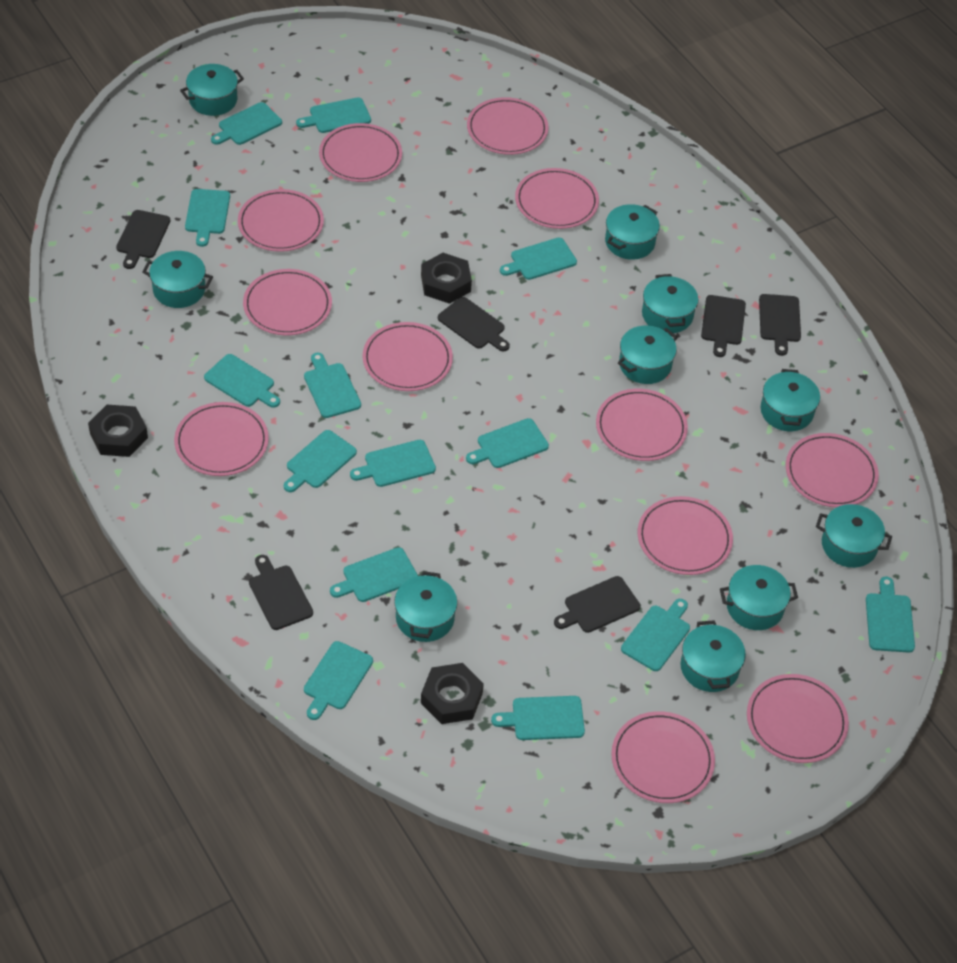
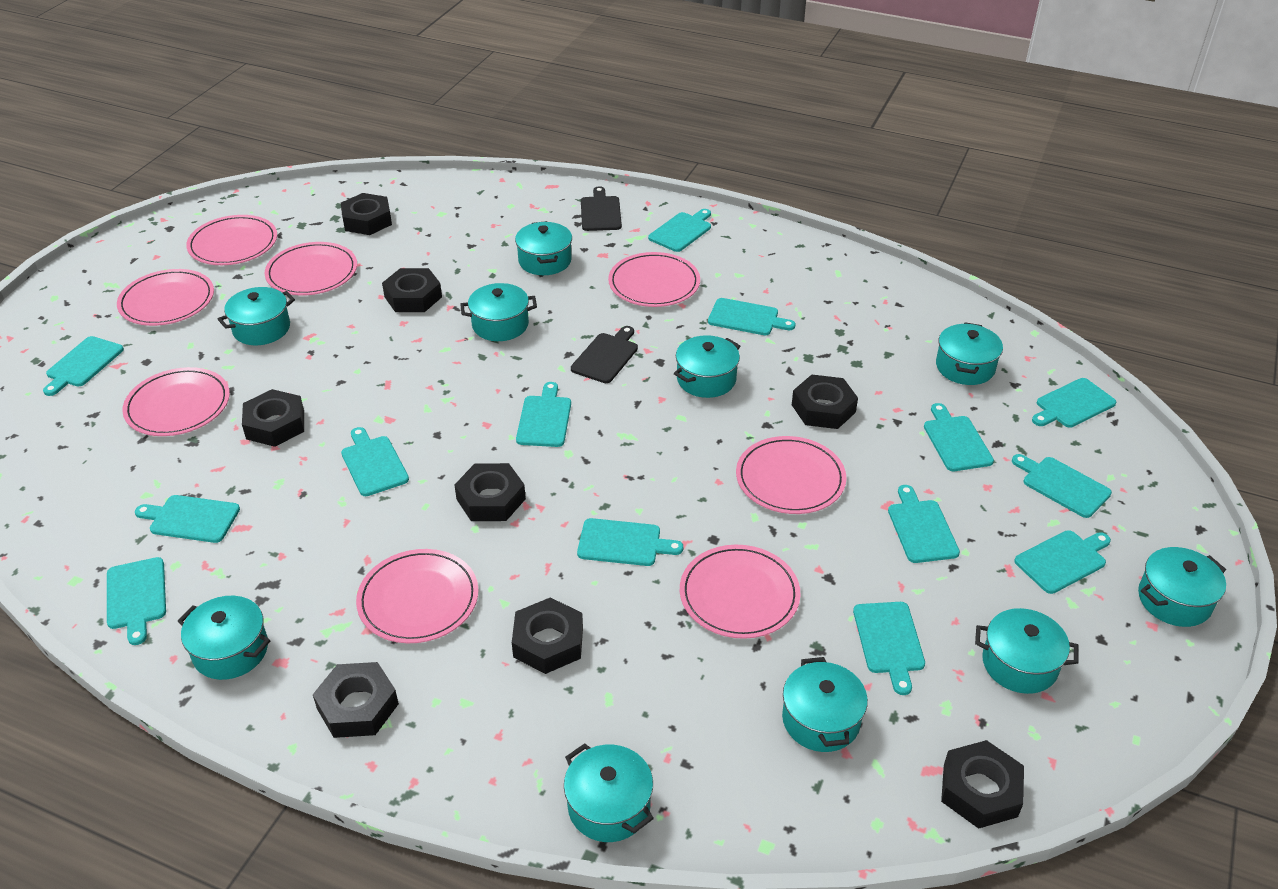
black cutting board: 6 -> 2
black nut: 3 -> 8
pink plate: 12 -> 8

